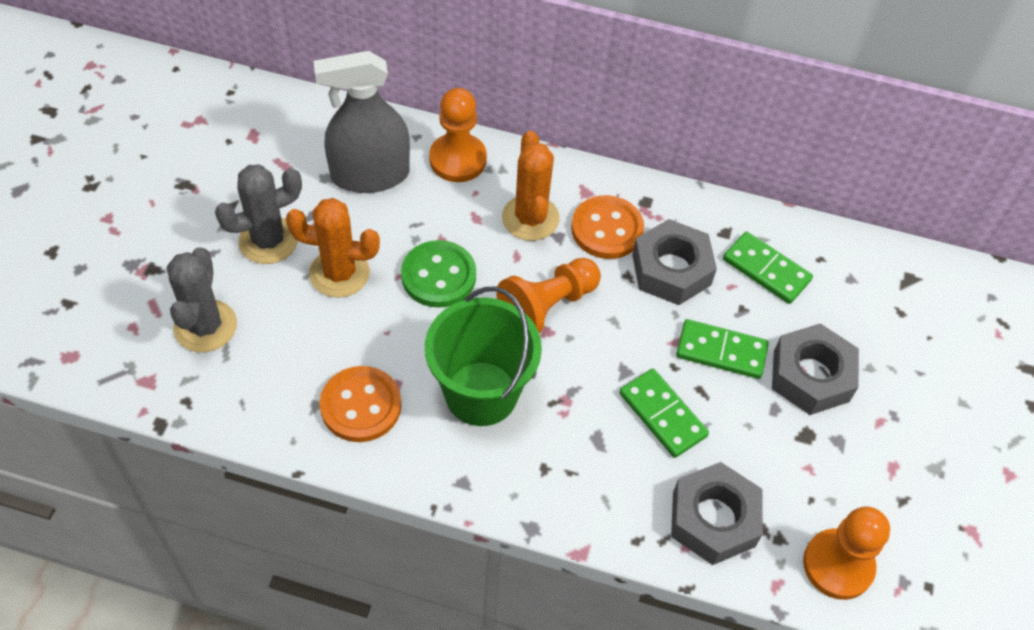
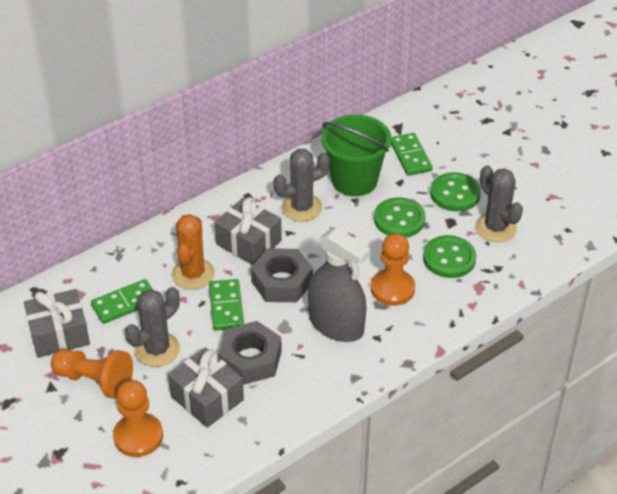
green button: 1 -> 3
grey cactus: 2 -> 3
grey gift: 0 -> 3
grey nut: 3 -> 2
orange button: 2 -> 0
orange cactus: 2 -> 1

